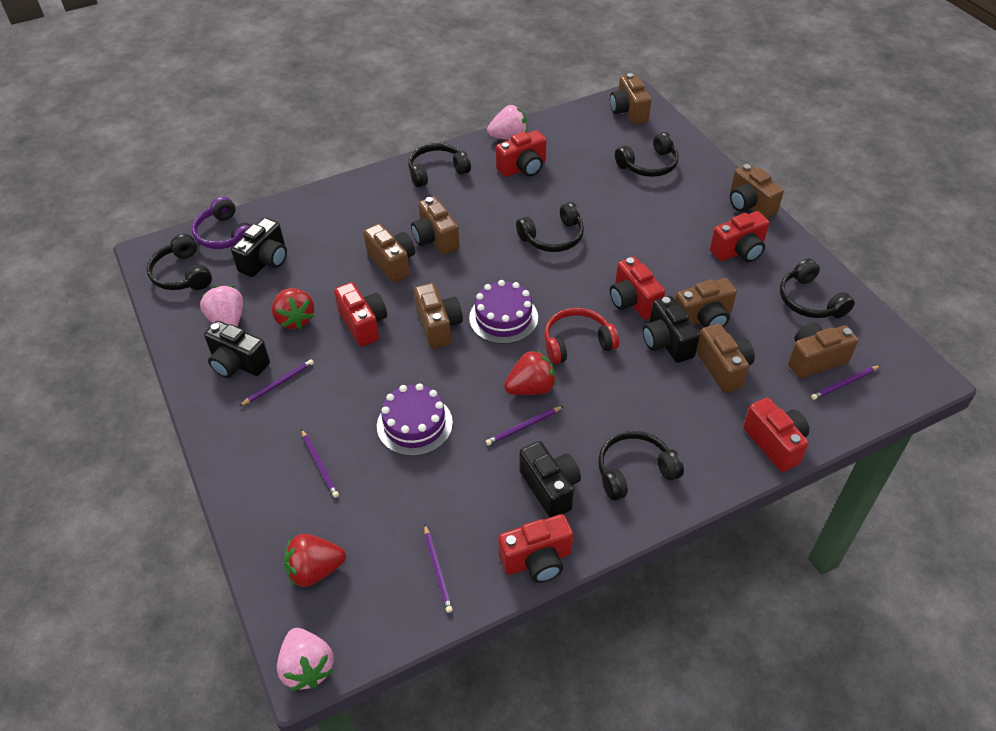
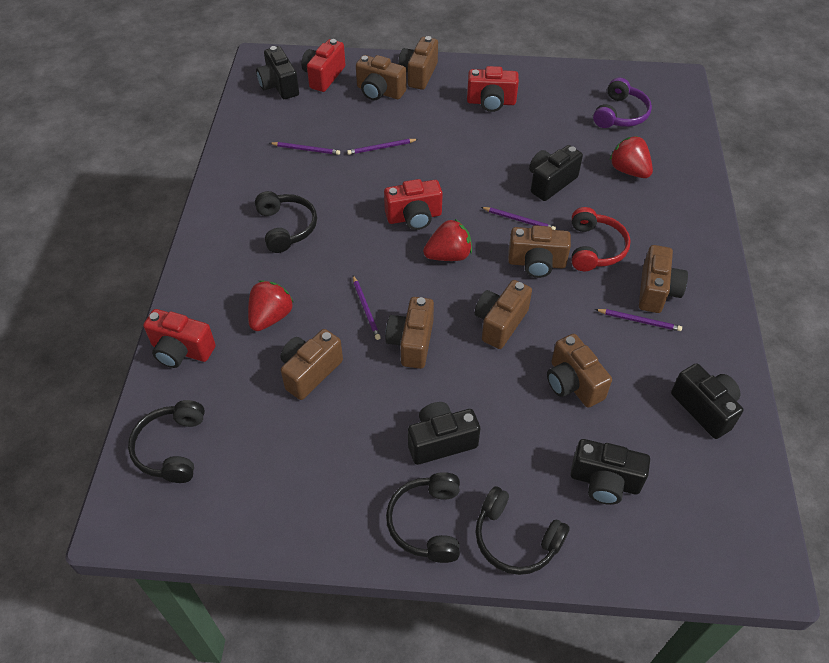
black camera: 4 -> 5
black headphones: 6 -> 4
pink strawberry: 3 -> 0
purple cake: 2 -> 0
red camera: 6 -> 4

